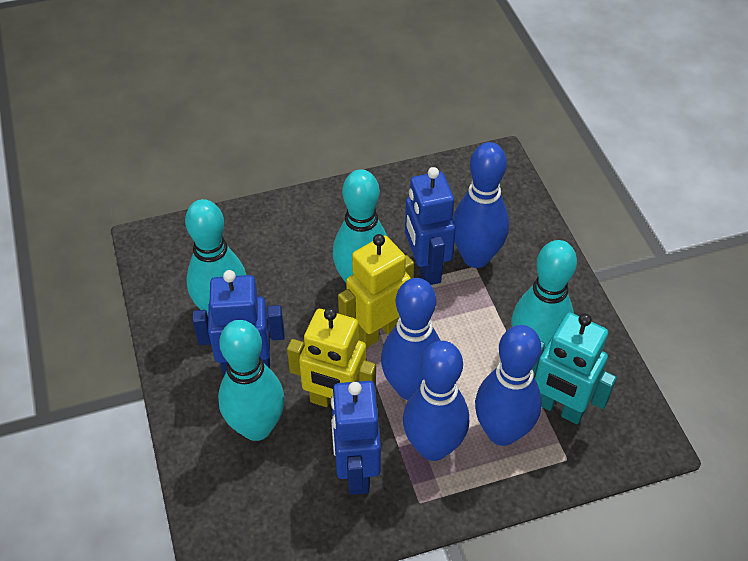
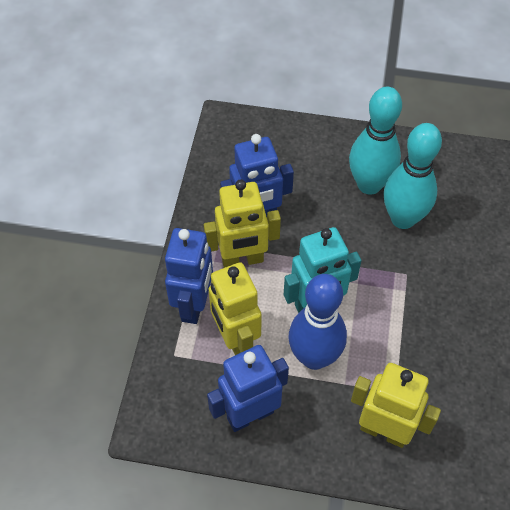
blue bowling pin: 4 -> 1
turquoise bowling pin: 4 -> 2
yellow robot: 2 -> 3

